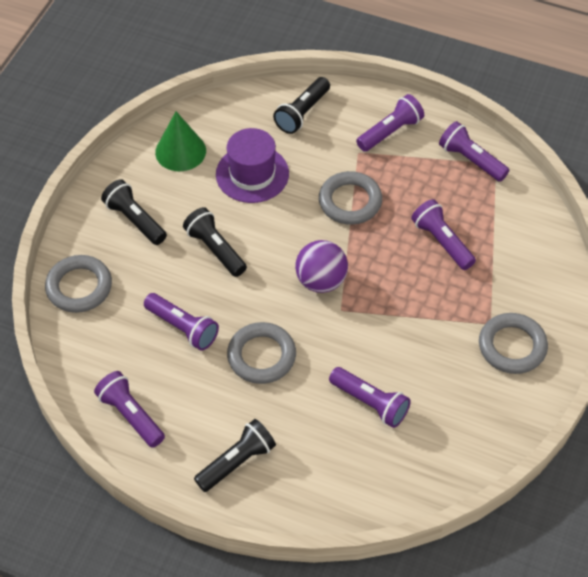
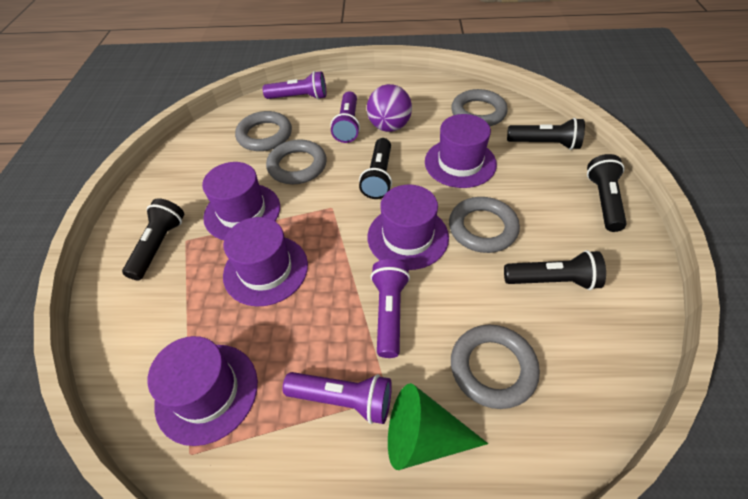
black flashlight: 4 -> 5
grey ring: 4 -> 5
purple flashlight: 6 -> 4
purple hat: 1 -> 5

